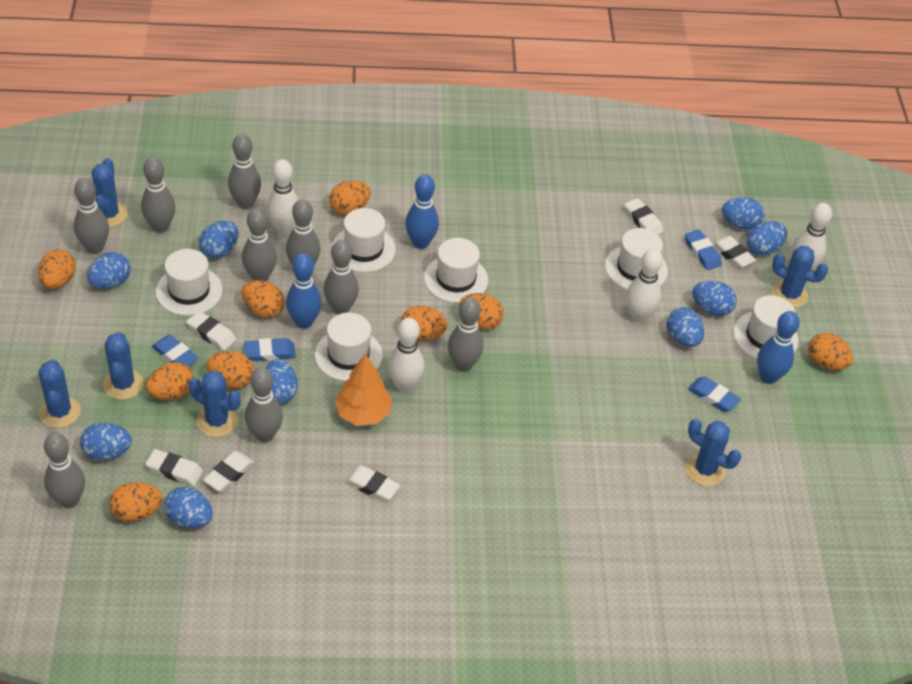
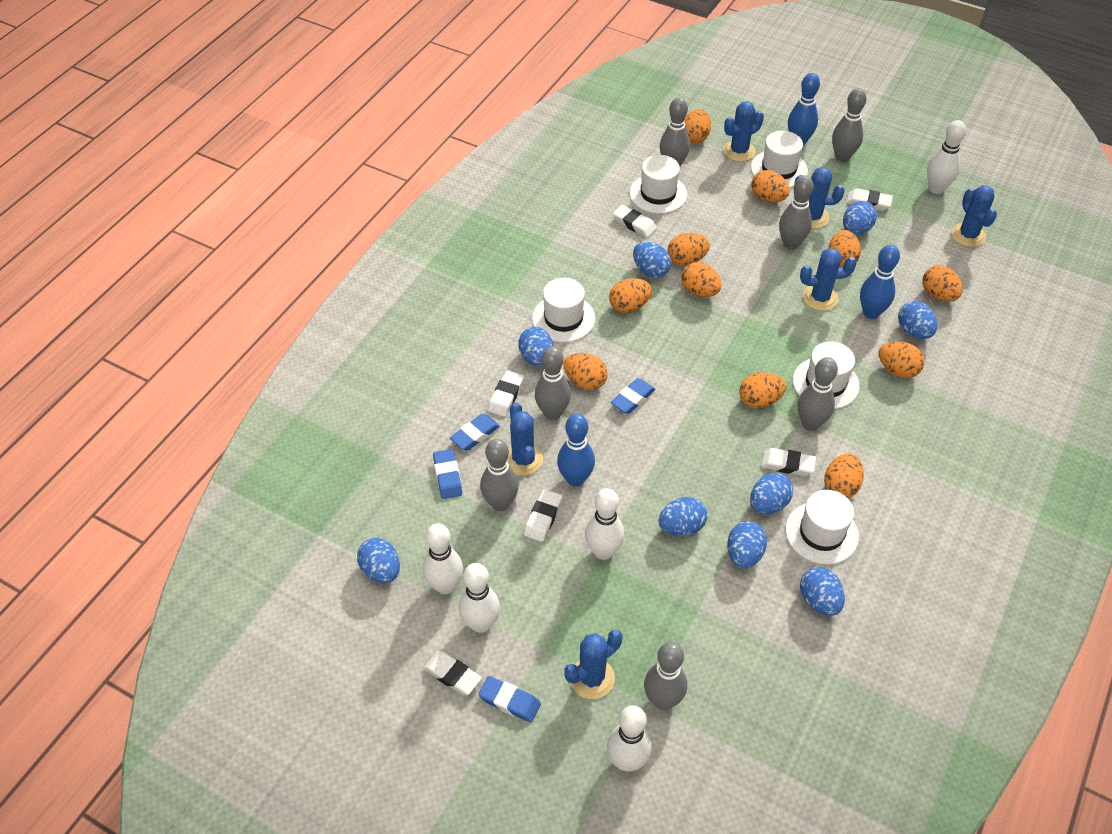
grey bowling pin: 9 -> 7
orange egg: 9 -> 11
orange tree: 1 -> 0
white bowling pin: 4 -> 5
white hat: 6 -> 5

